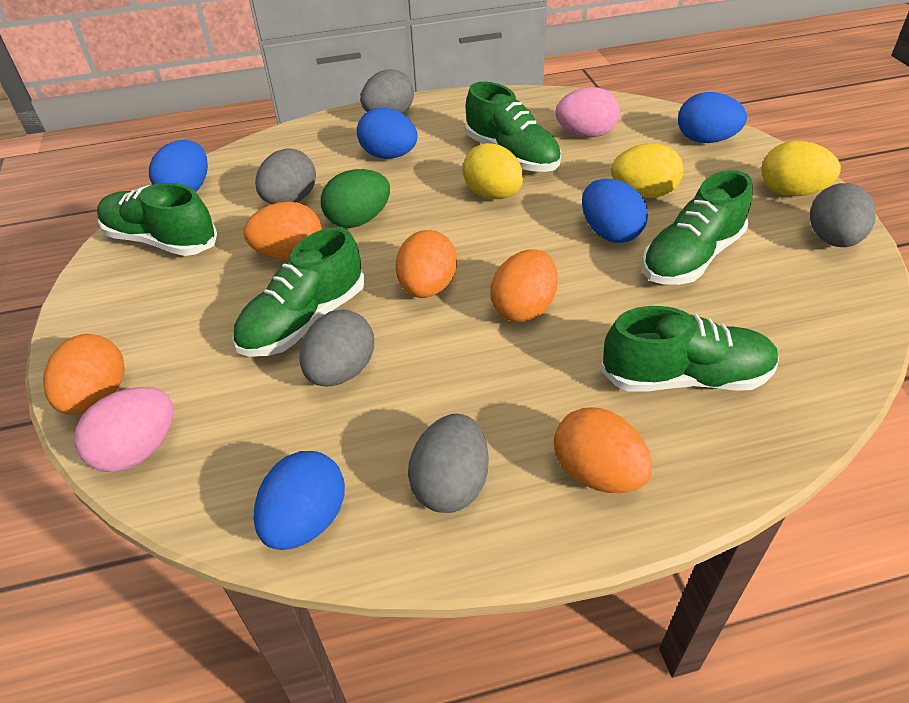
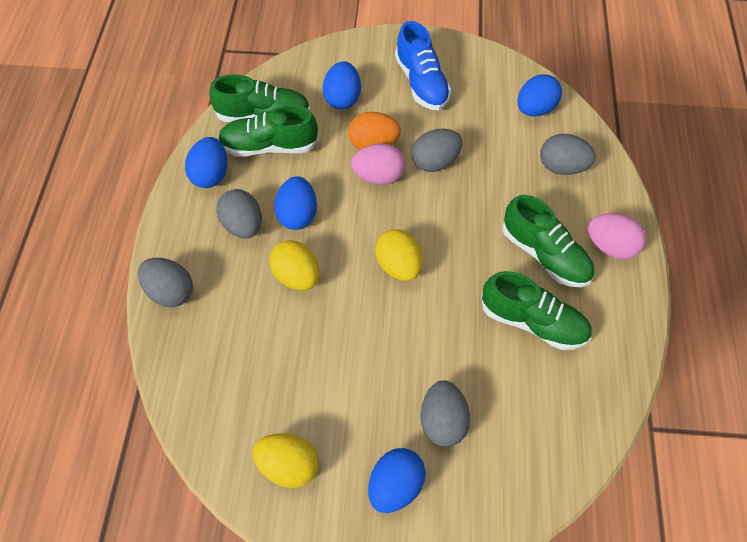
blue shoe: 0 -> 1
green egg: 1 -> 0
green shoe: 5 -> 4
orange egg: 5 -> 1

